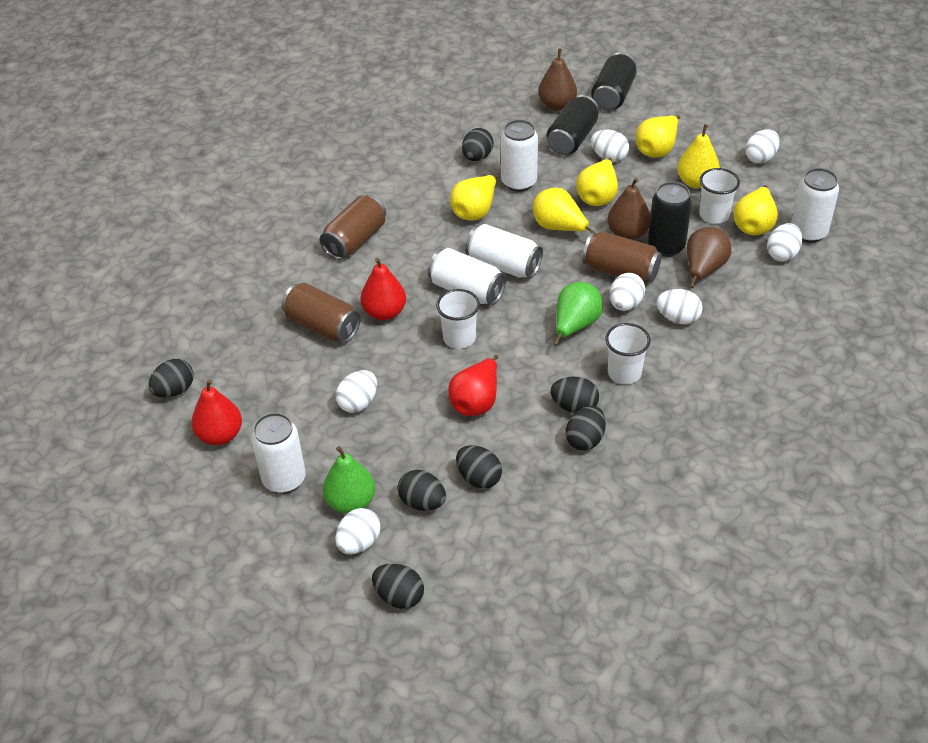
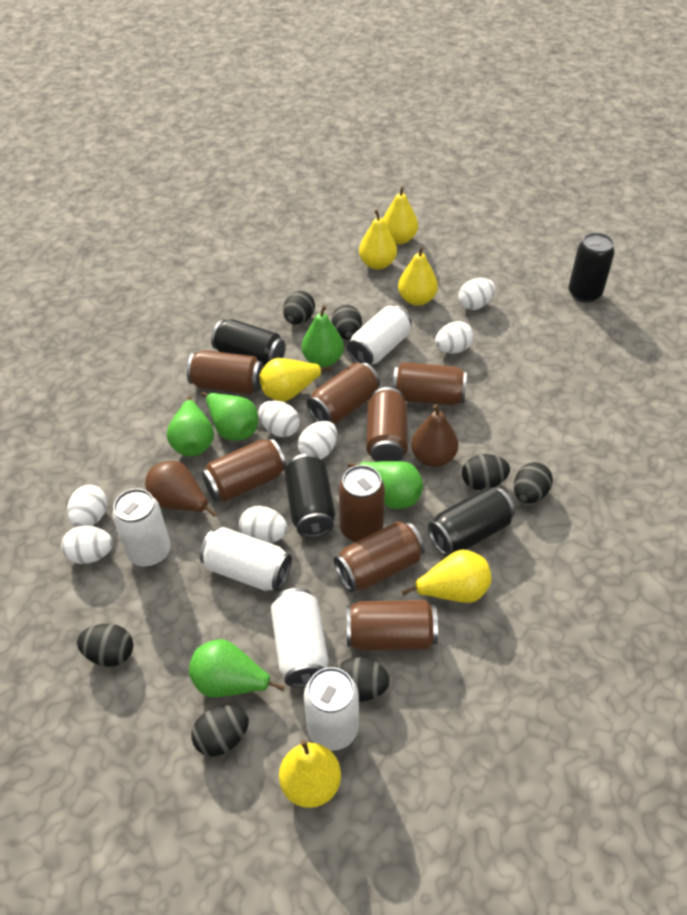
black can: 3 -> 4
brown can: 3 -> 8
brown pear: 3 -> 2
green pear: 2 -> 5
red pear: 3 -> 0
white cup: 3 -> 0

